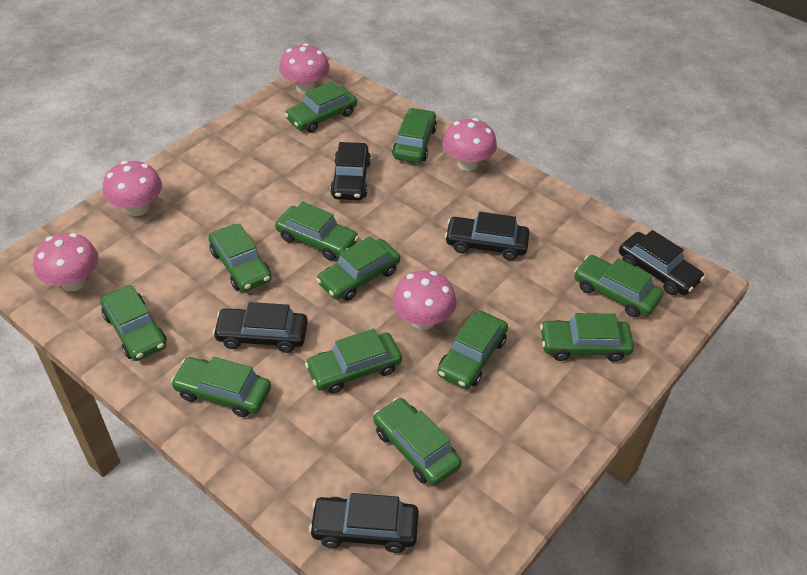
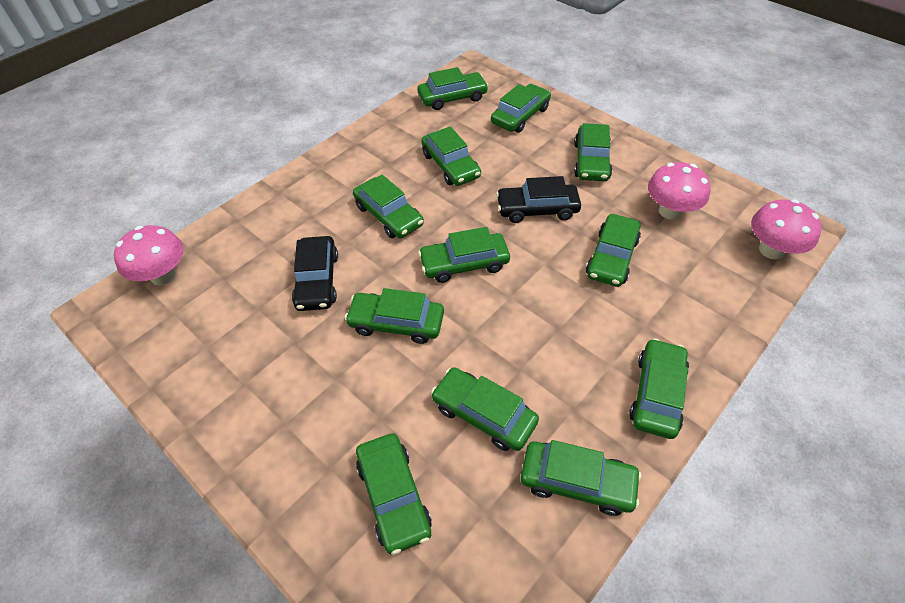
black car: 5 -> 2
pink mushroom: 5 -> 3

